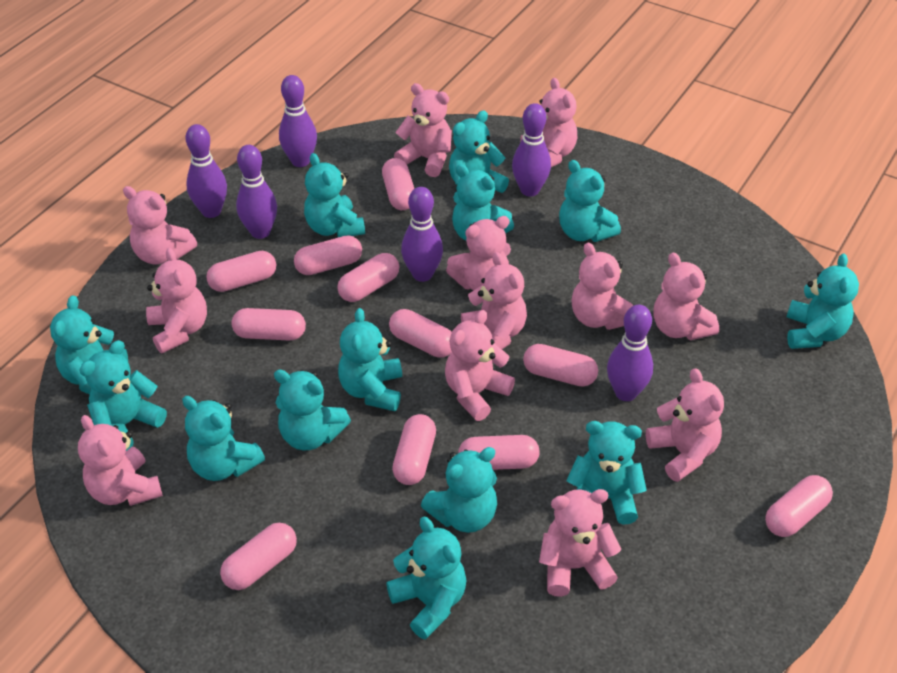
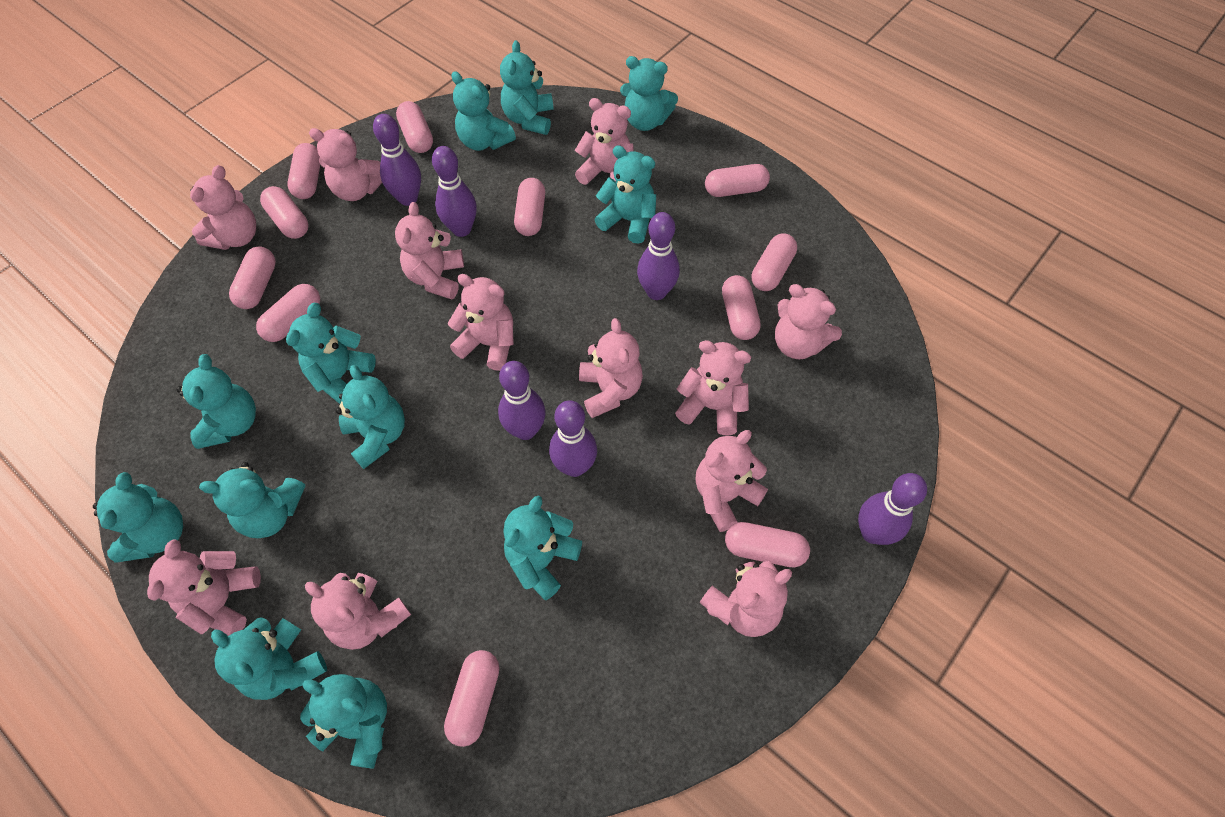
turquoise teddy bear: 13 -> 12

